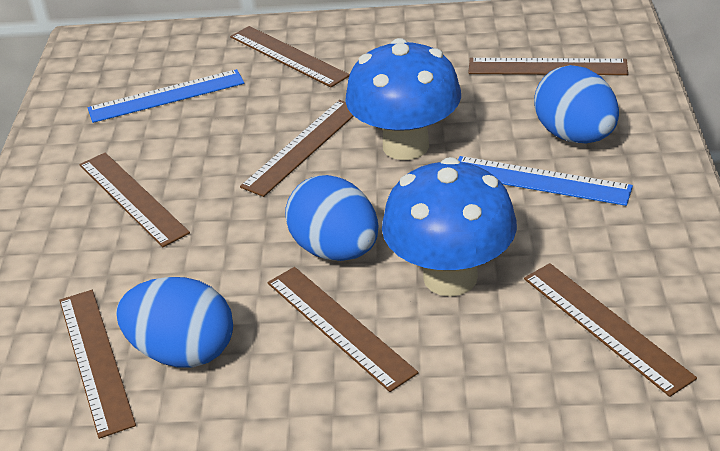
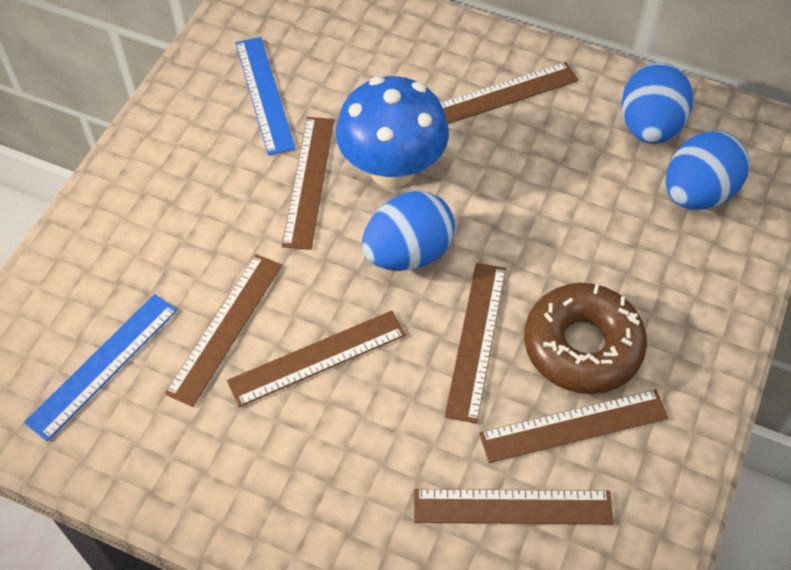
blue mushroom: 2 -> 1
brown donut: 0 -> 1

